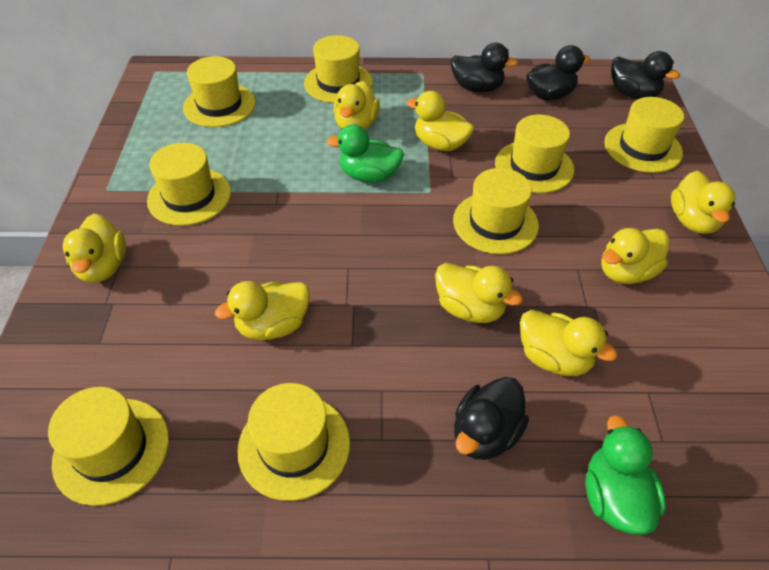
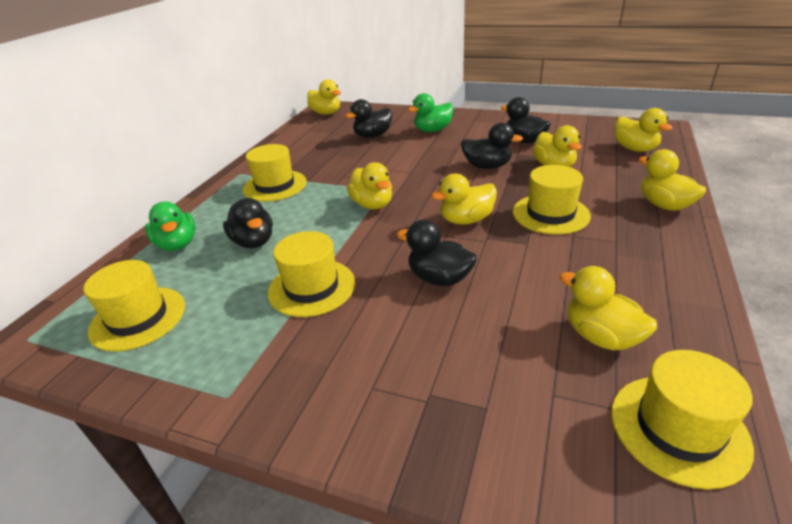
black duck: 4 -> 5
yellow duck: 8 -> 7
yellow hat: 8 -> 5

